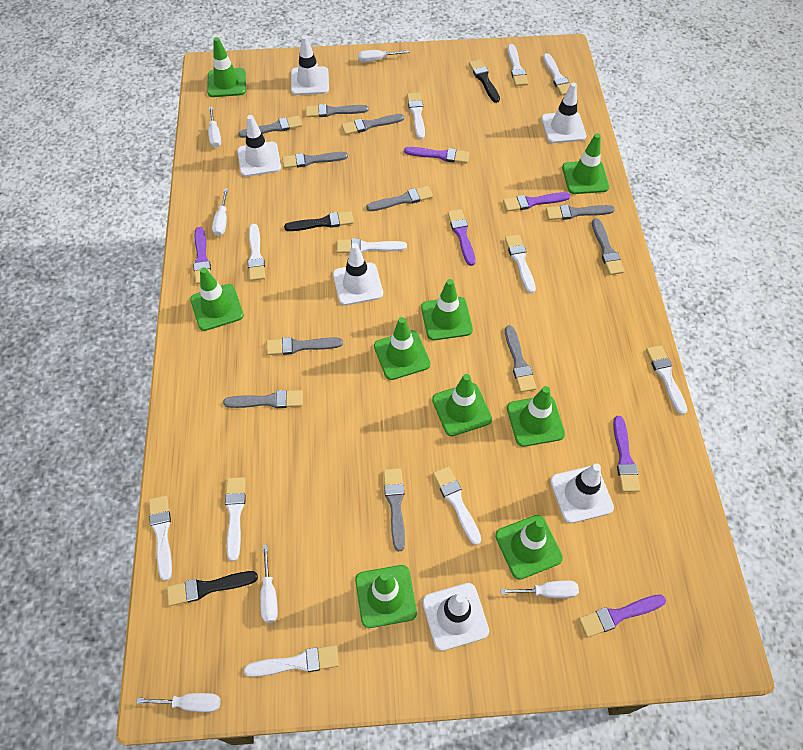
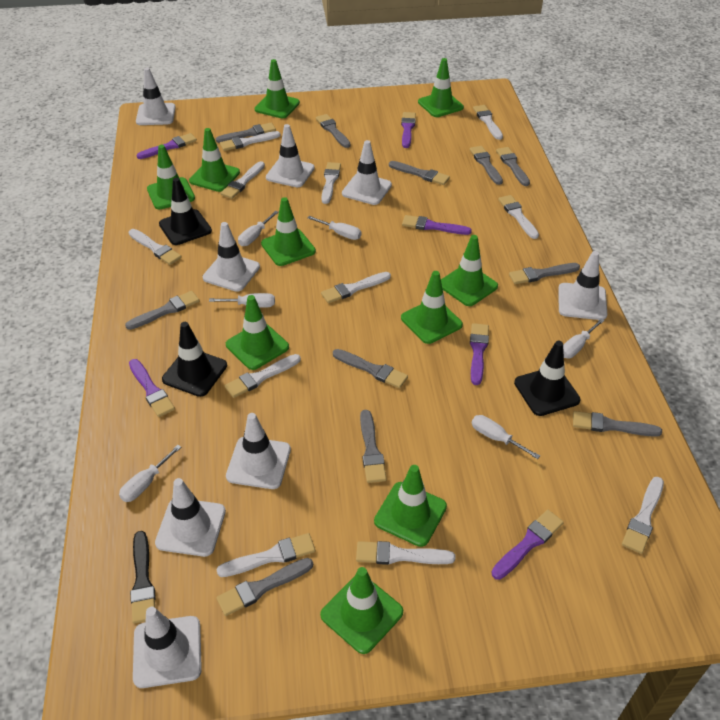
black brush: 3 -> 1
black traffic cone: 0 -> 3
green traffic cone: 9 -> 10
white traffic cone: 6 -> 8

